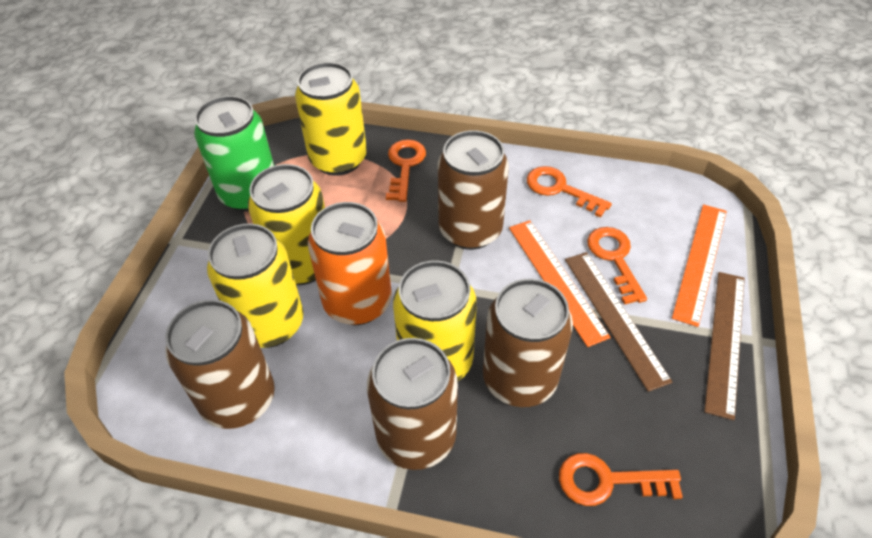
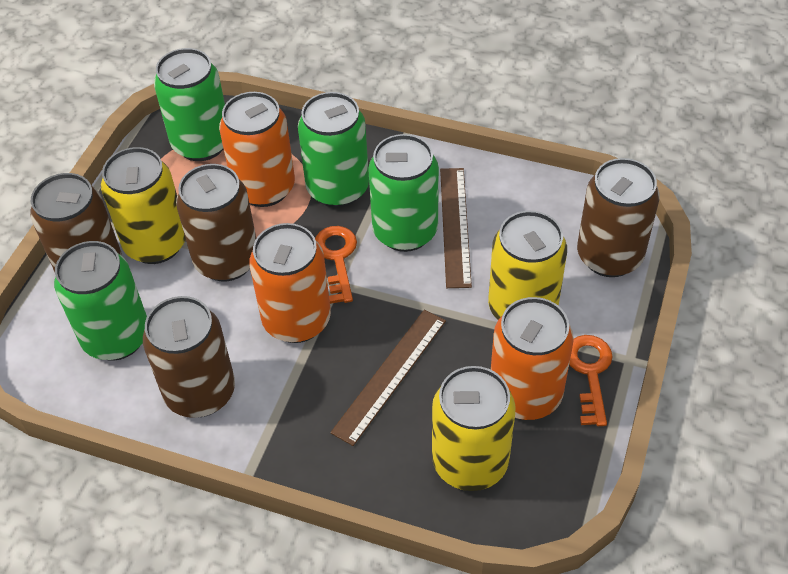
green can: 1 -> 4
orange can: 1 -> 3
orange key: 4 -> 2
orange ruler: 2 -> 0
yellow can: 4 -> 3

